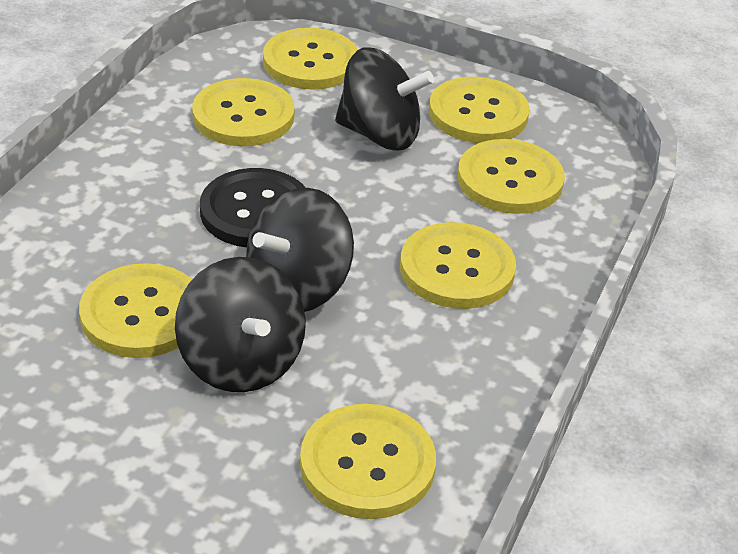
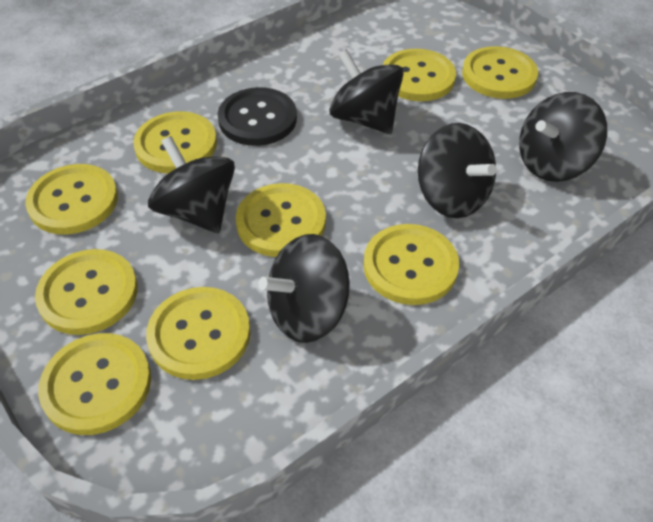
black spinning top: 3 -> 5
yellow button: 7 -> 9

